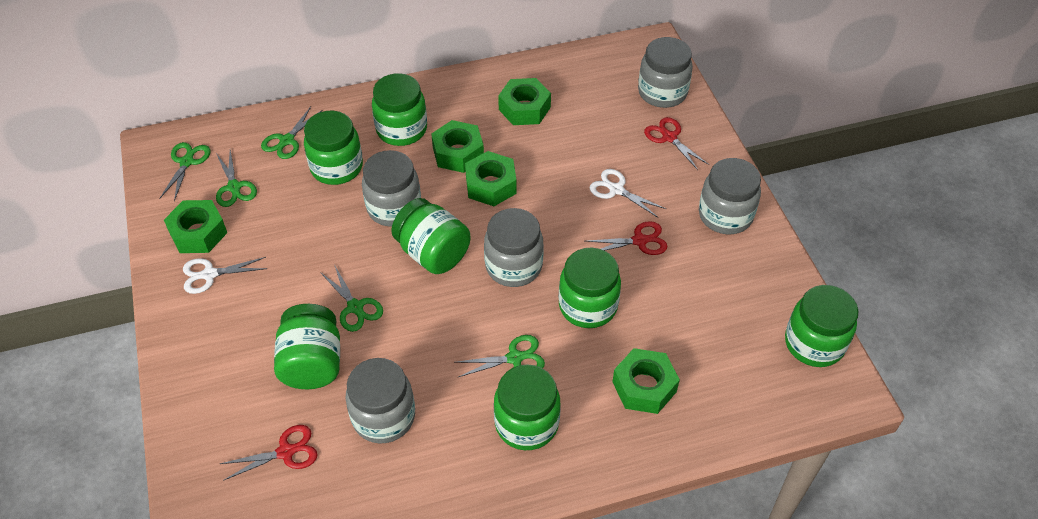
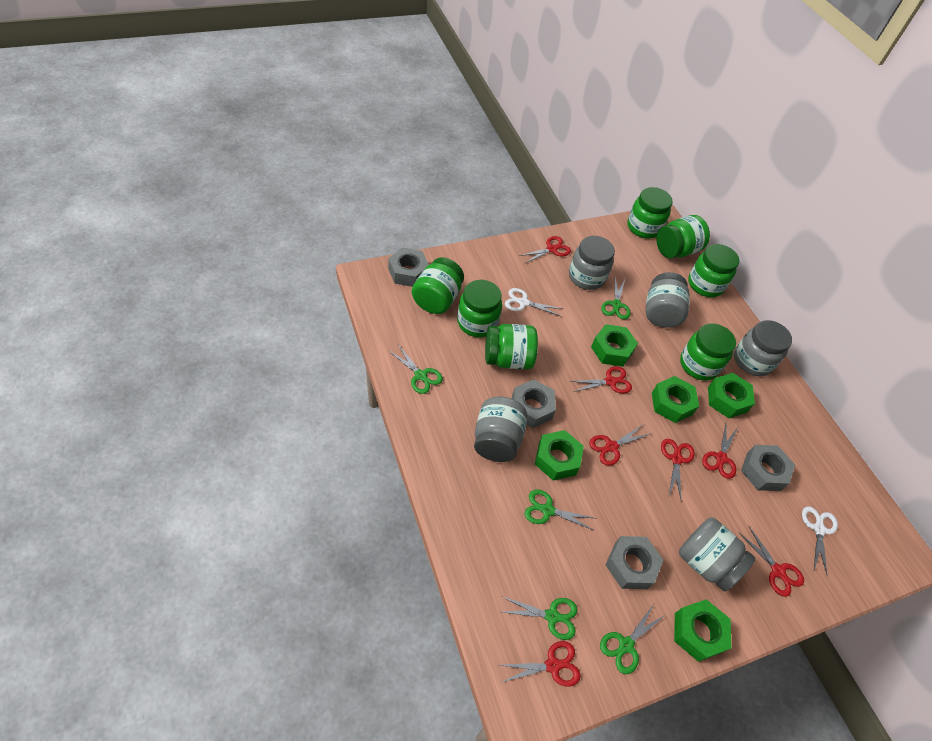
grey nut: 0 -> 4
red scissors: 3 -> 7

